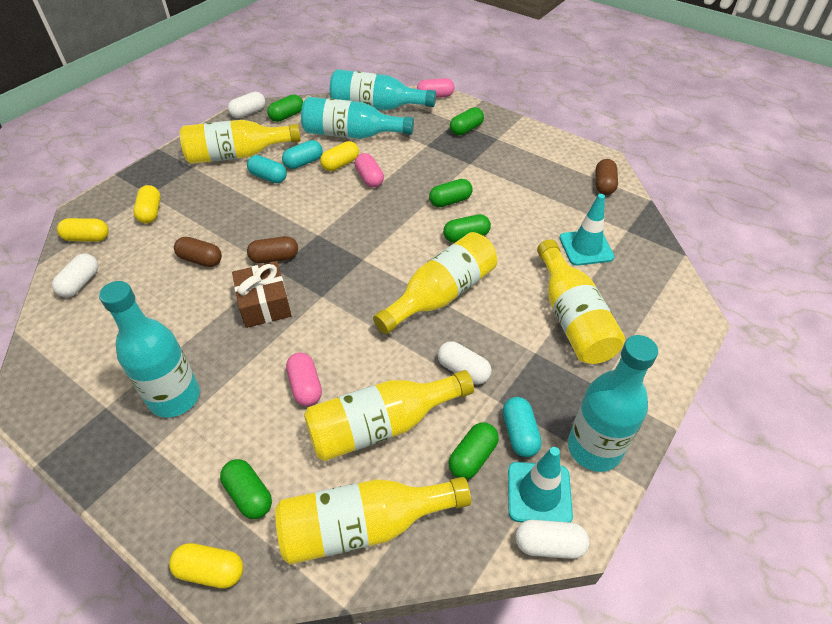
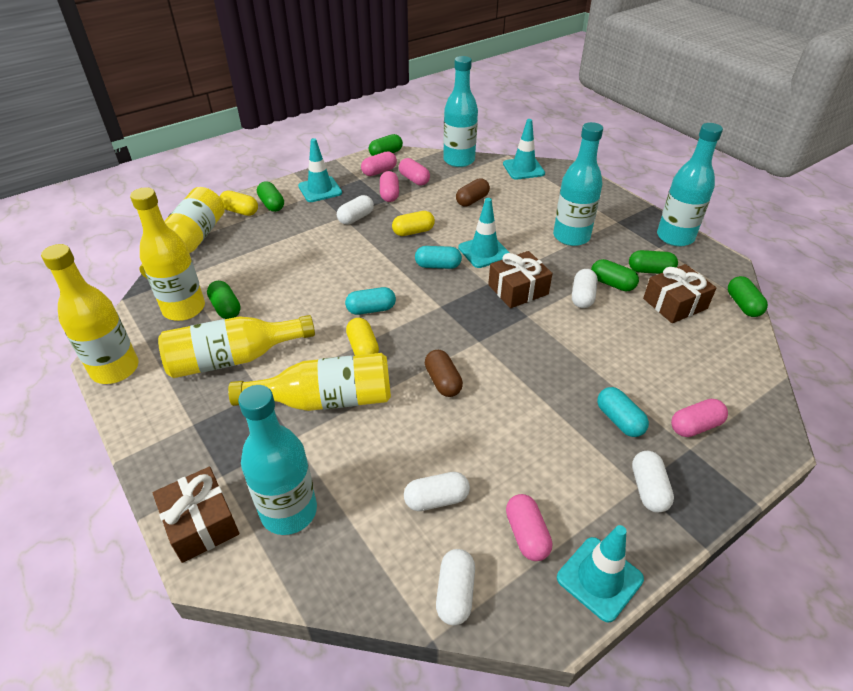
brown capsule: 3 -> 2
brown gift: 1 -> 3
pink capsule: 3 -> 5
turquoise traffic cone: 2 -> 4
white capsule: 4 -> 5
yellow capsule: 4 -> 3

